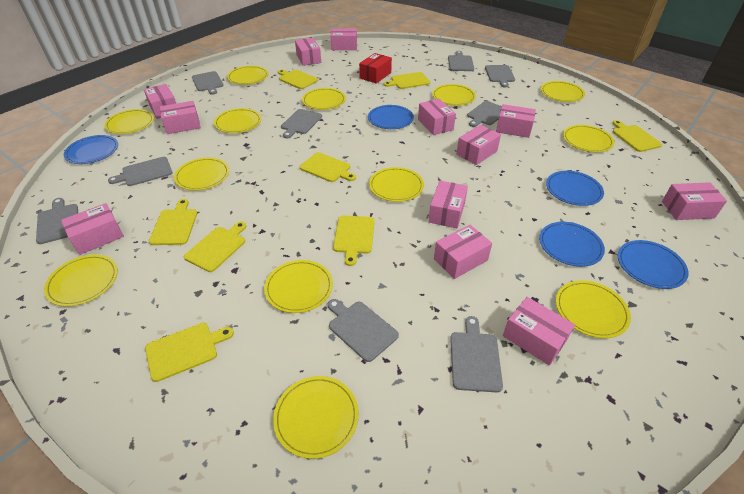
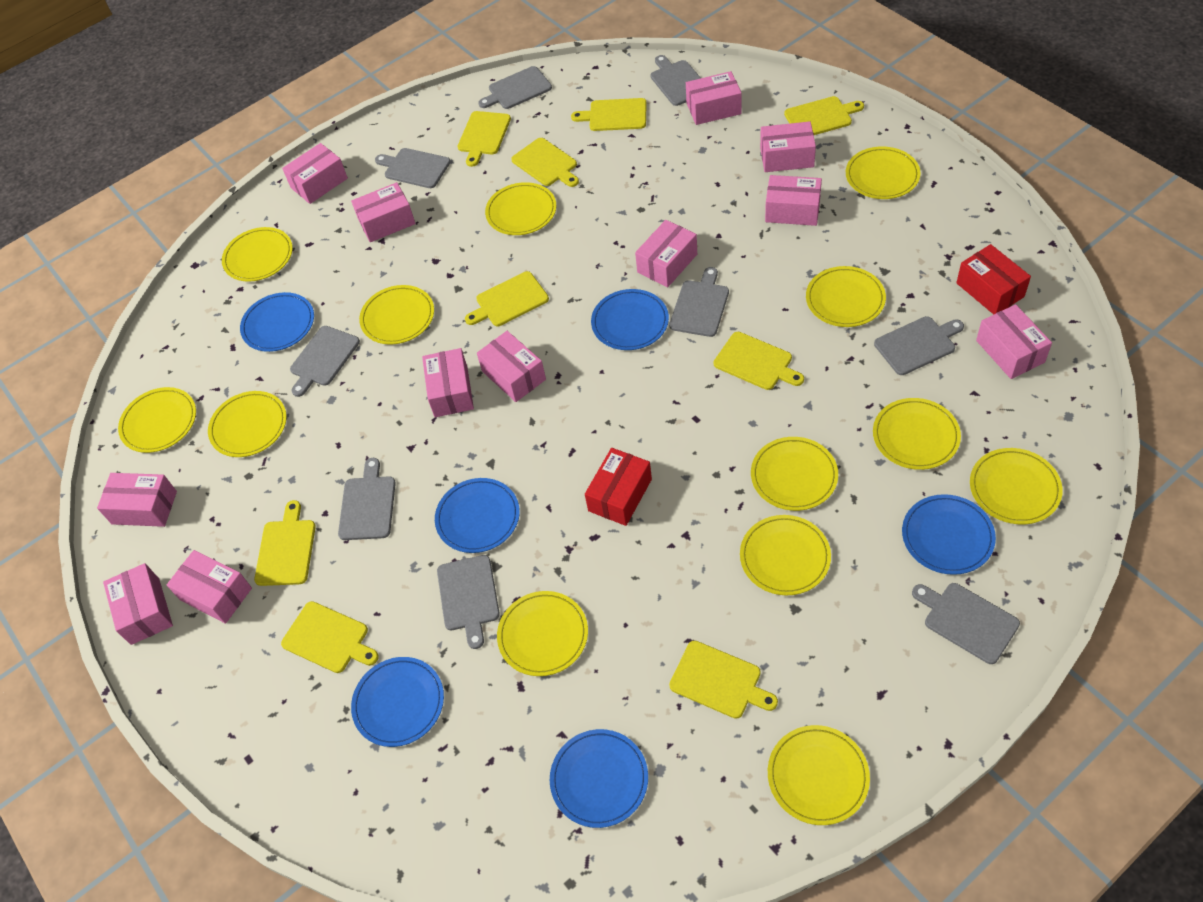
blue plate: 5 -> 6
red box: 1 -> 2
yellow cutting board: 8 -> 9

